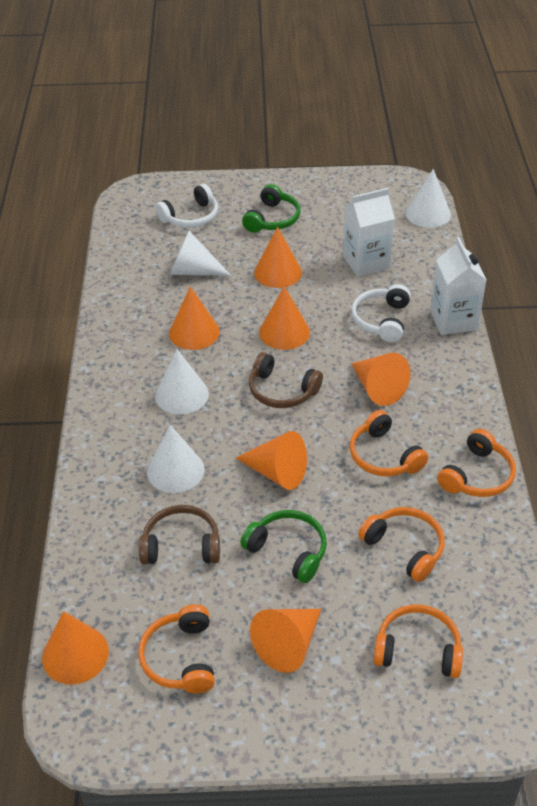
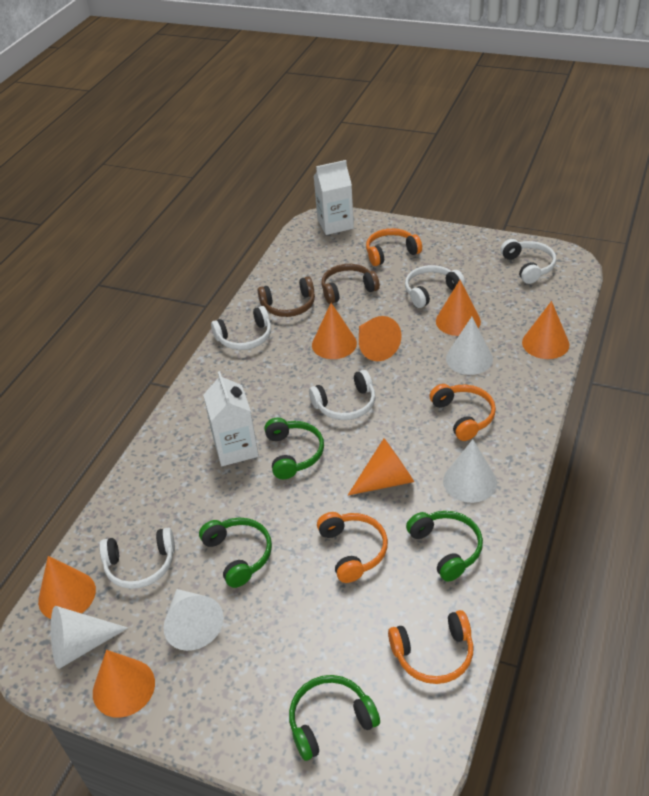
green headphones: 2 -> 4
orange headphones: 5 -> 4
white headphones: 2 -> 5

